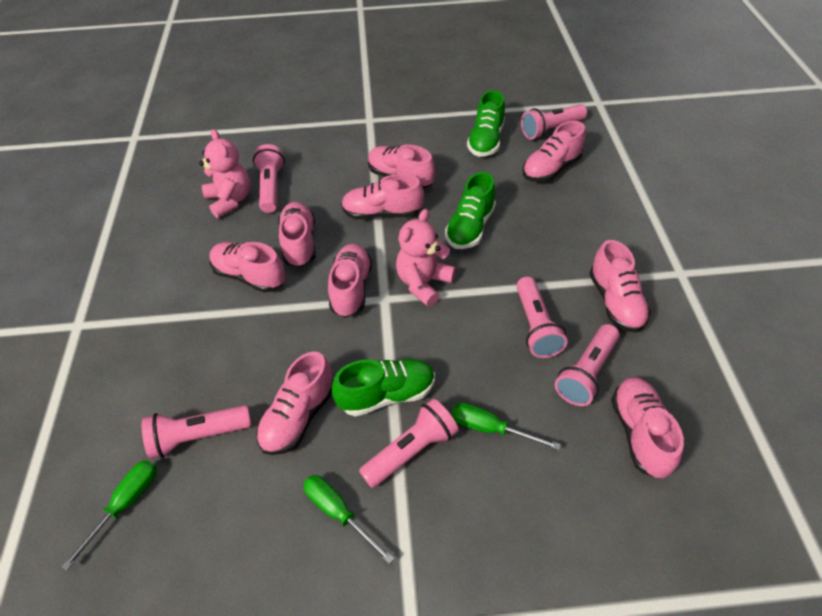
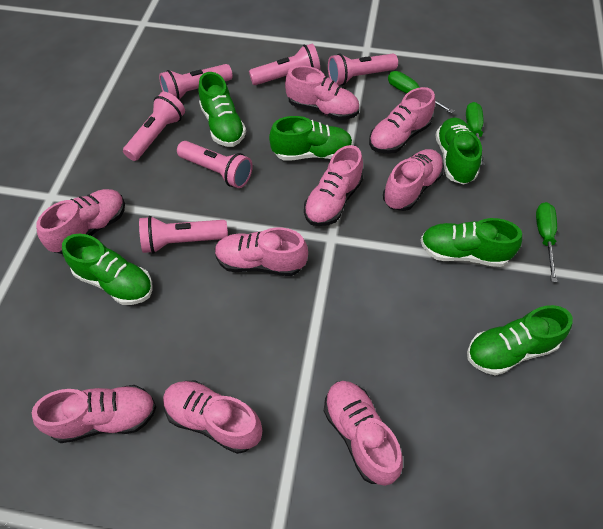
green shoe: 3 -> 6
pink teddy bear: 2 -> 0

